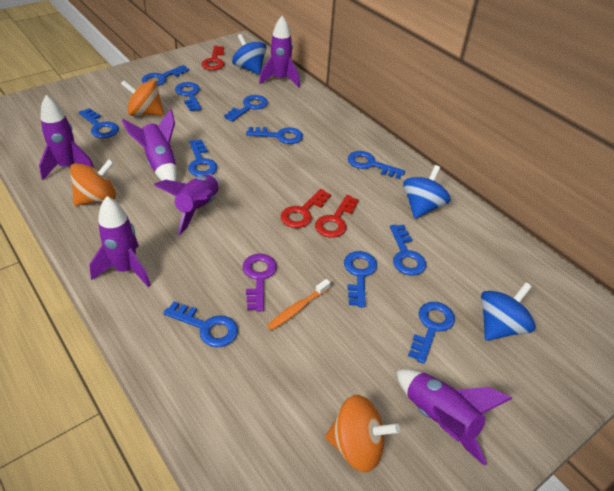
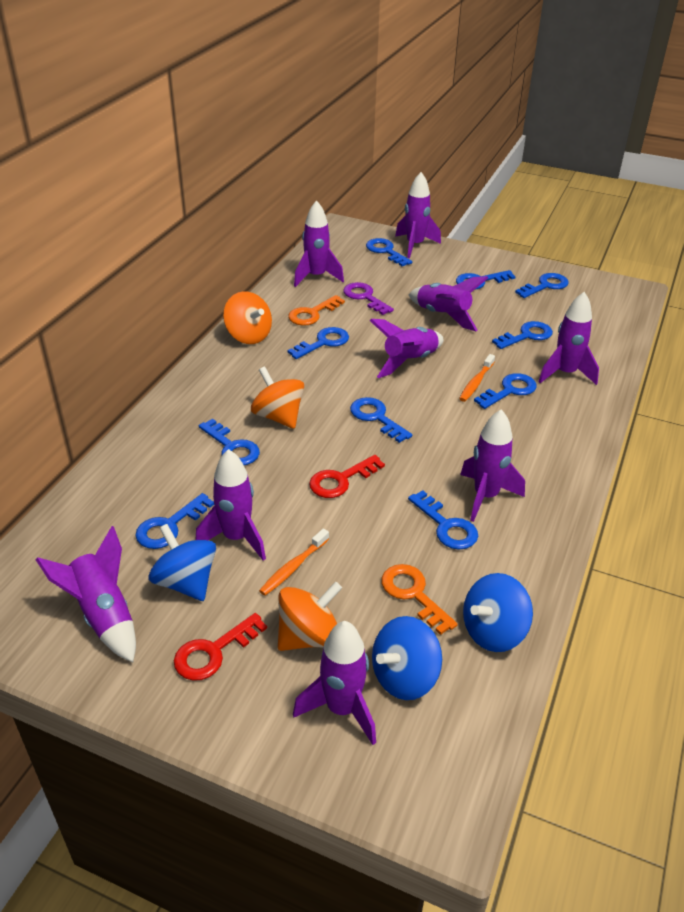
blue key: 11 -> 10
orange key: 0 -> 2
orange toothbrush: 1 -> 2
purple rocket: 6 -> 9
red key: 3 -> 2

